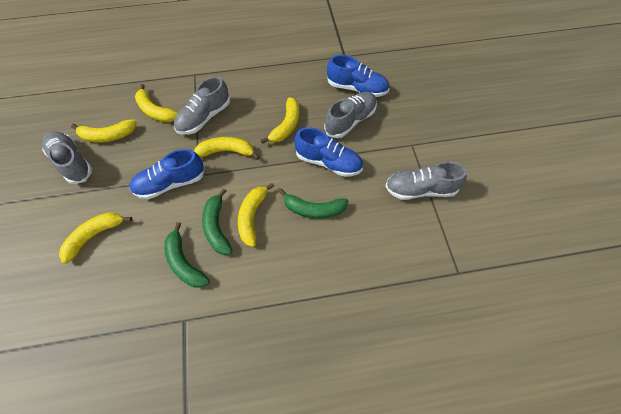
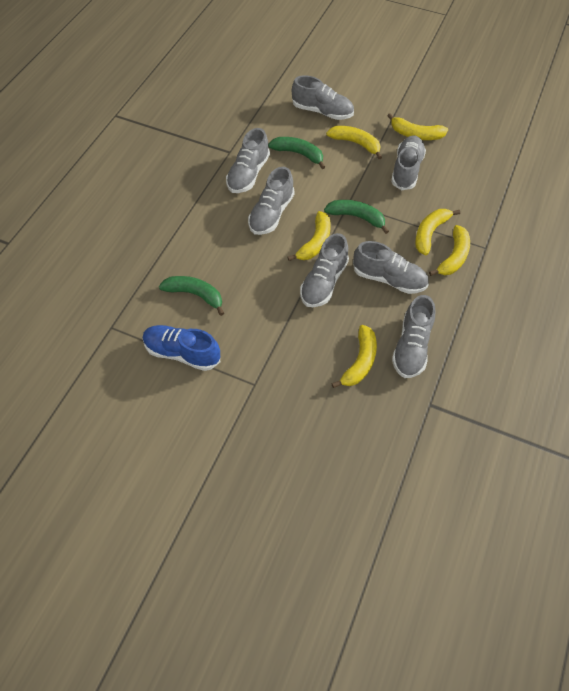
blue shoe: 3 -> 1
grey shoe: 4 -> 7

